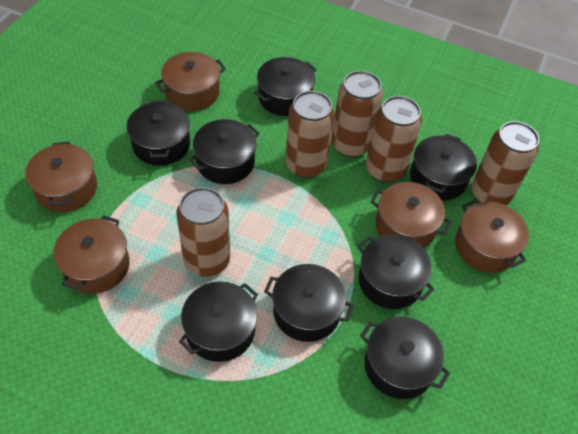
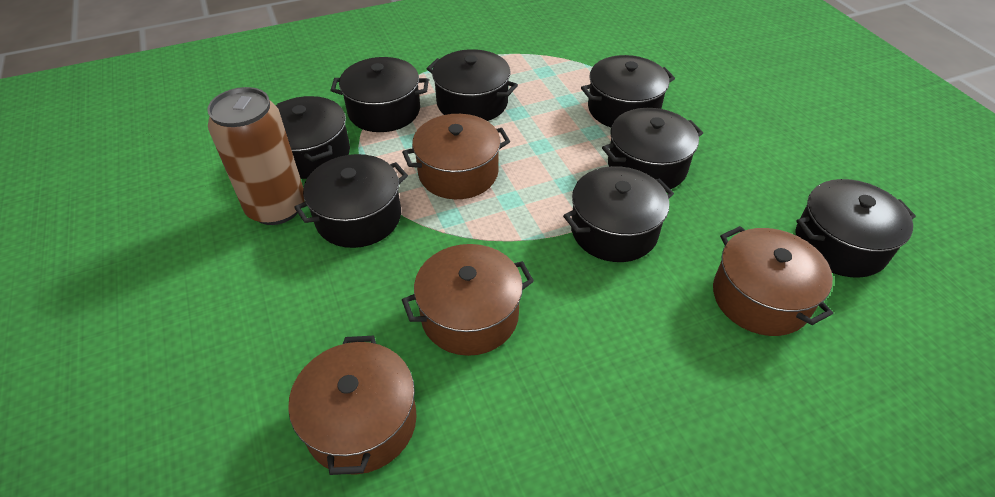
brown can: 5 -> 1
brown pot: 5 -> 4

